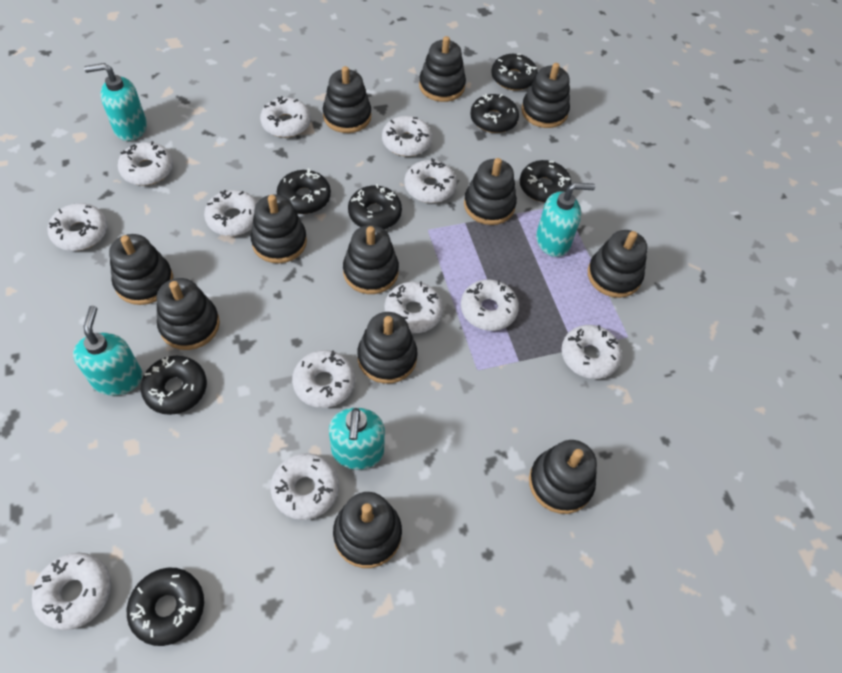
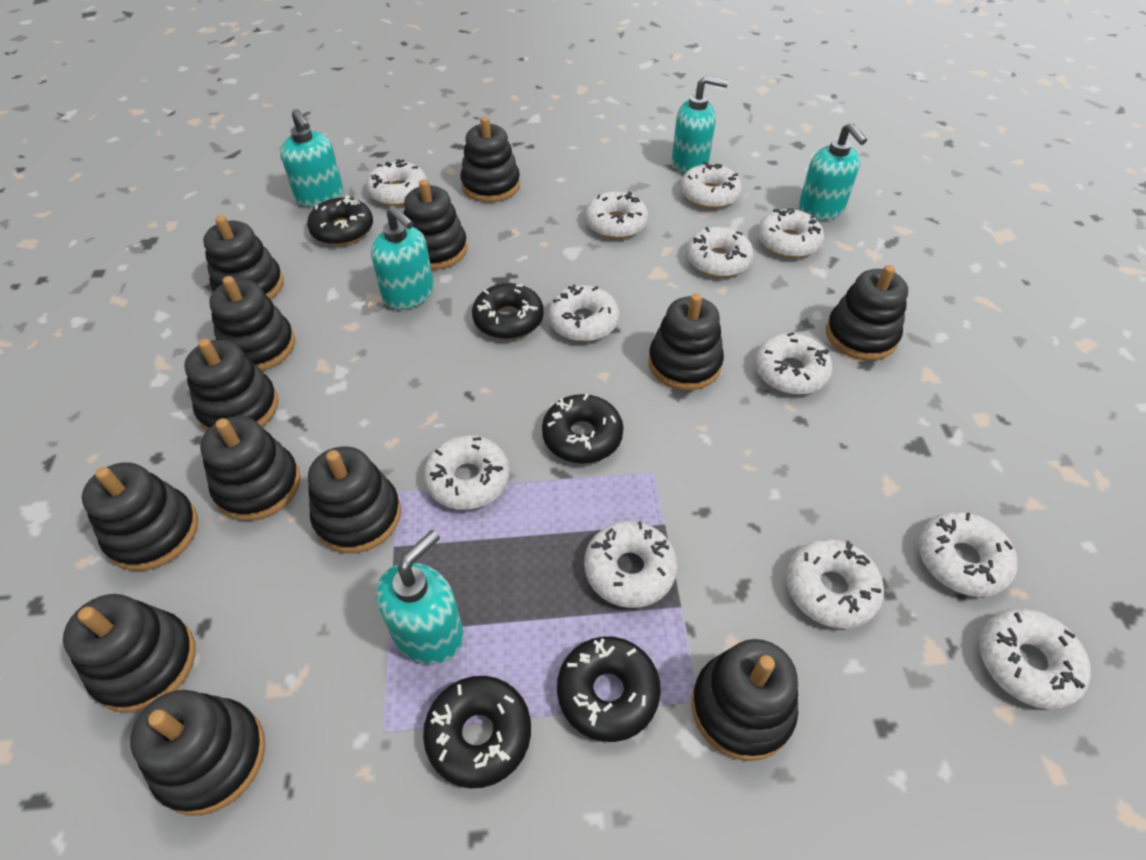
black donut: 7 -> 5
black stacking toy: 12 -> 13
turquoise soap dispenser: 4 -> 5

